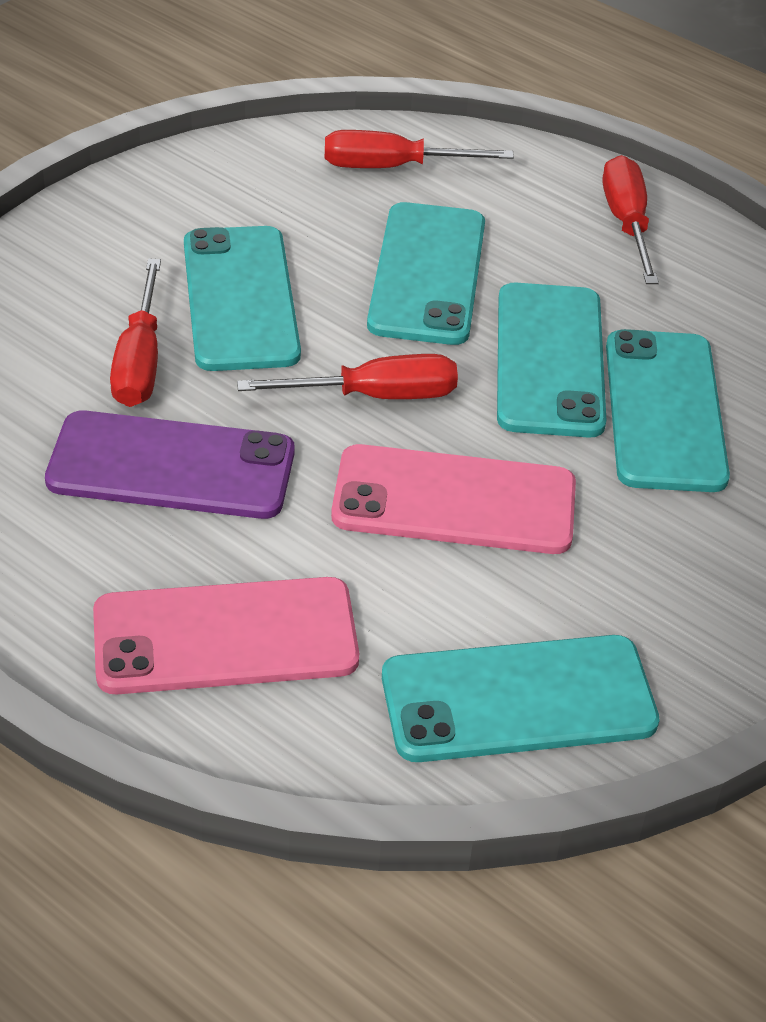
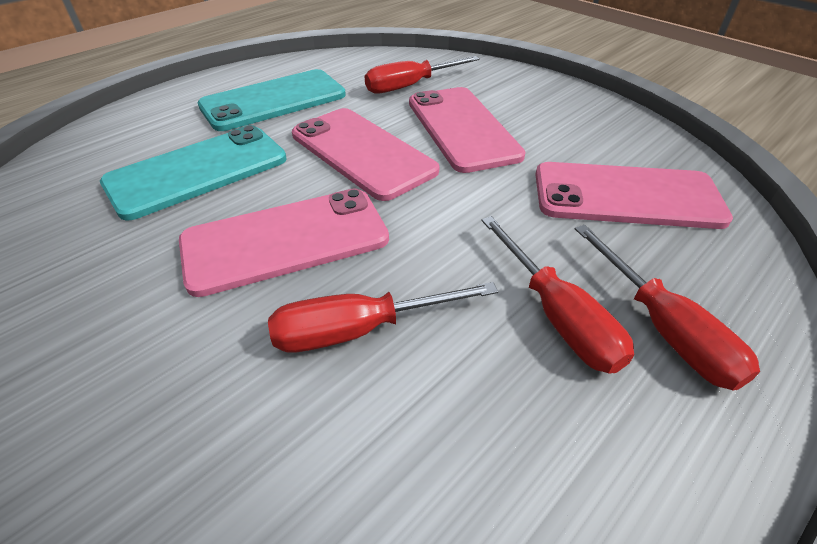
pink phone: 2 -> 4
purple phone: 1 -> 0
turquoise phone: 5 -> 2

